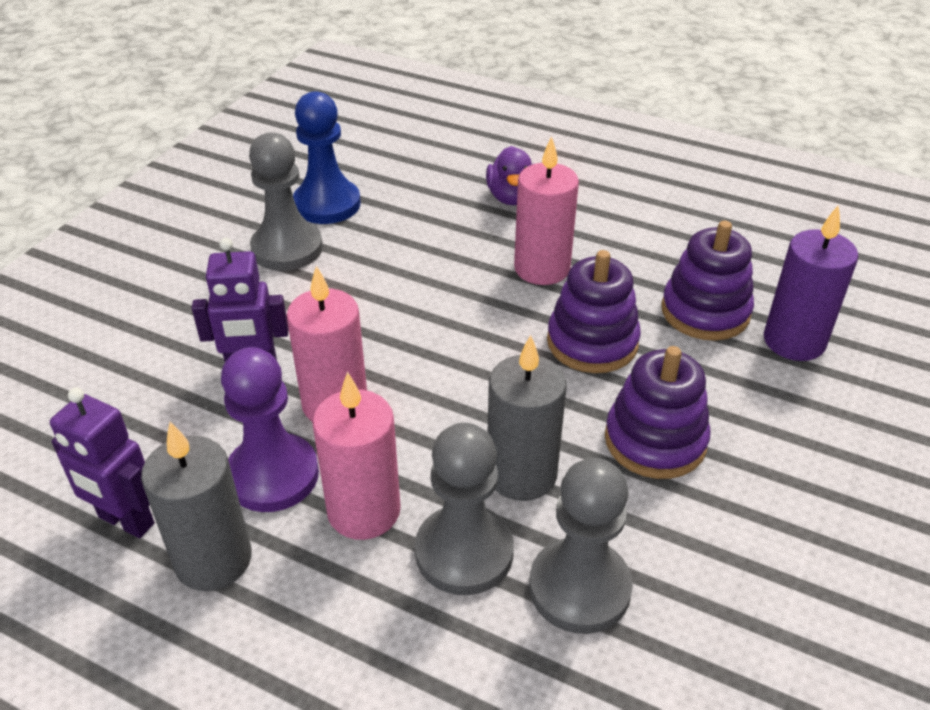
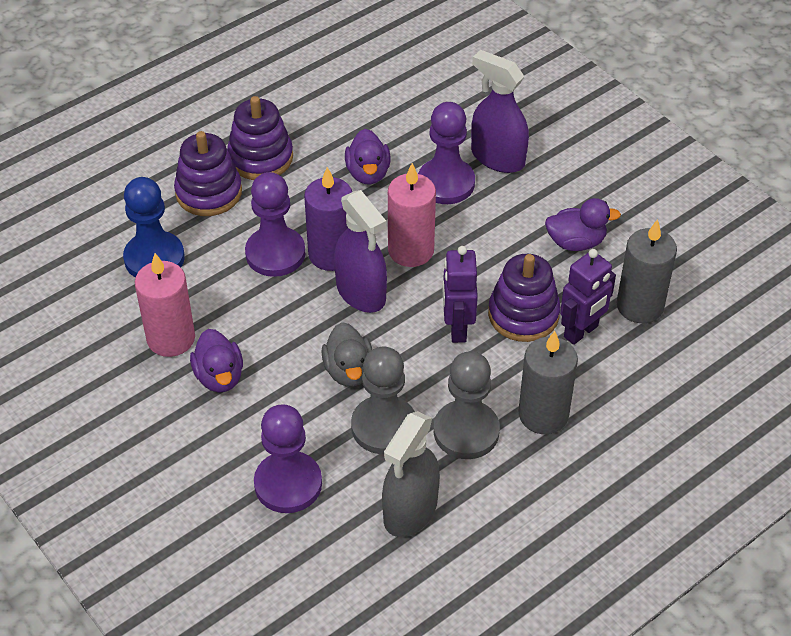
grey duck: 0 -> 1
grey pawn: 3 -> 2
grey spray bottle: 0 -> 1
pink candle: 3 -> 2
purple duck: 1 -> 3
purple pawn: 1 -> 3
purple spray bottle: 0 -> 2

